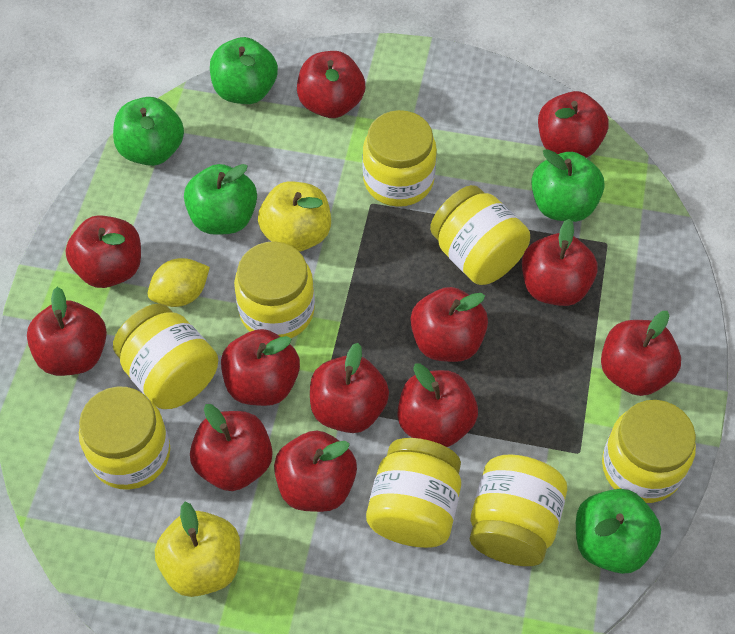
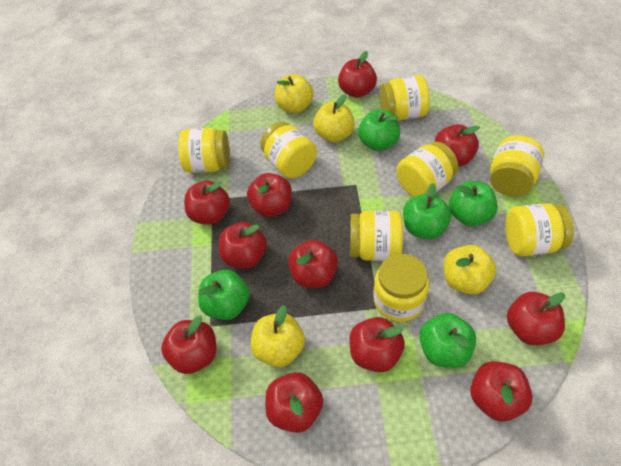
red apple: 12 -> 11
yellow apple: 2 -> 4
yellow lemon: 1 -> 0

